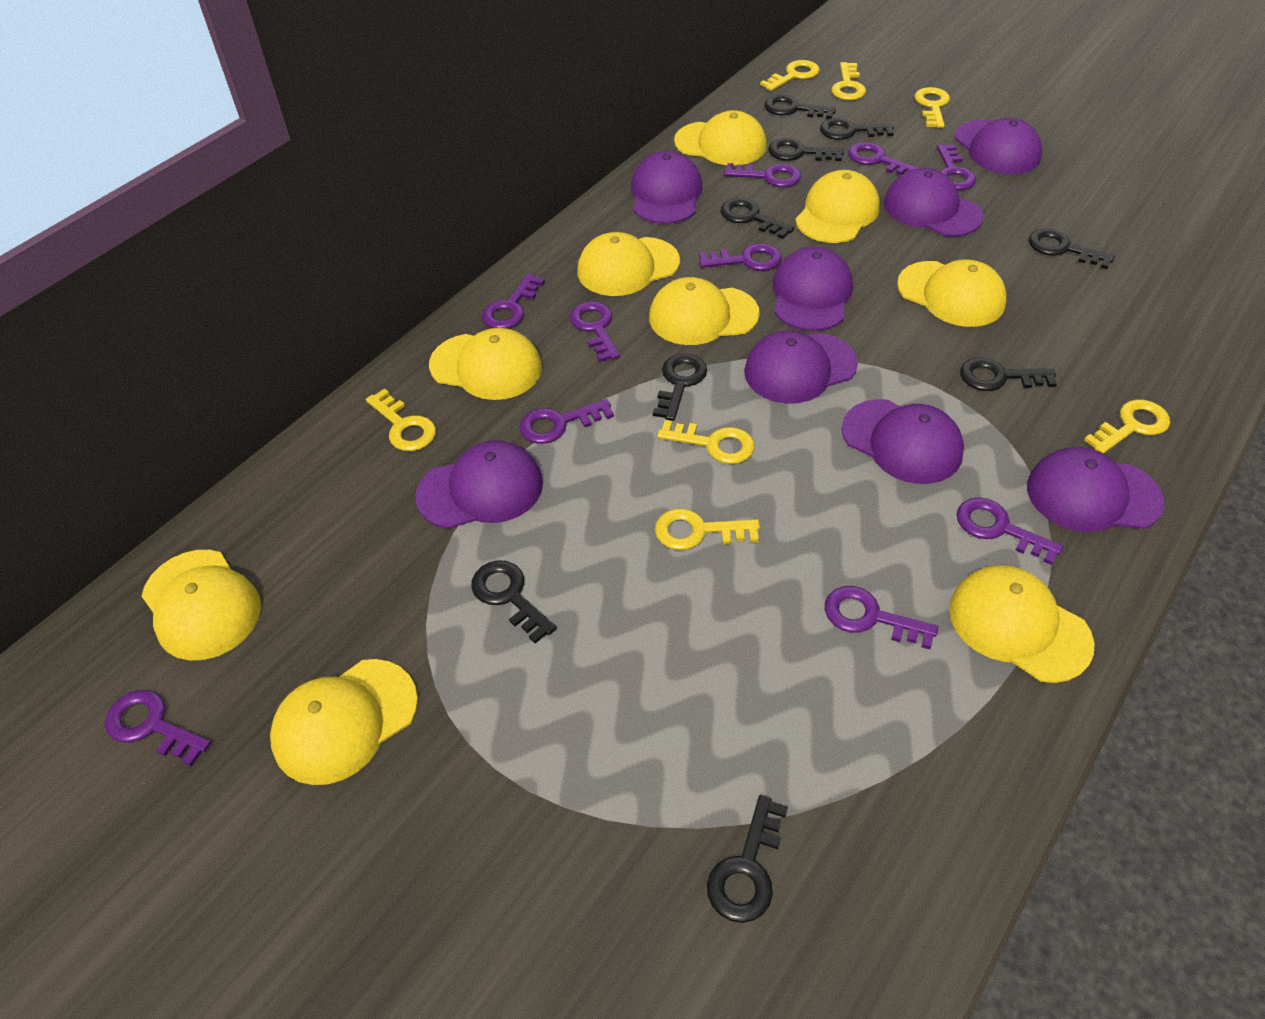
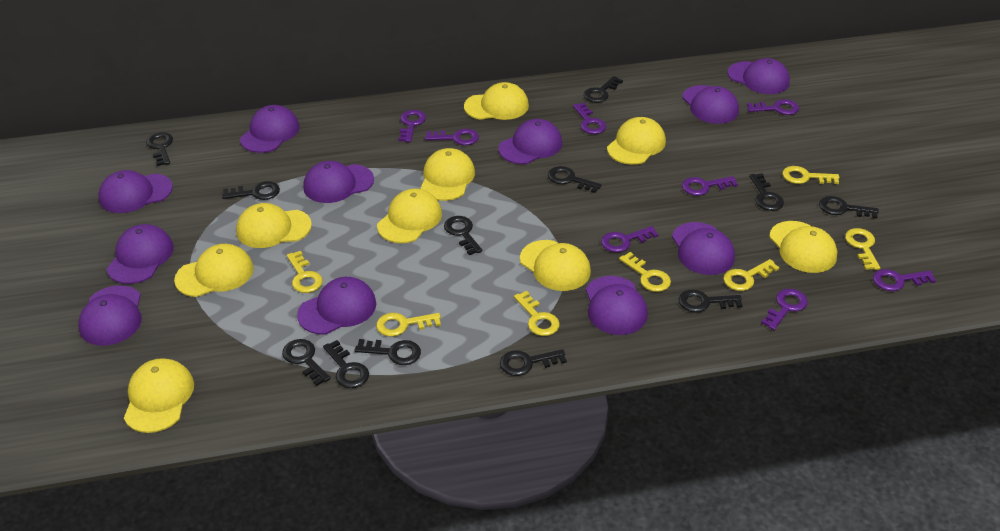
black key: 9 -> 12
purple cap: 8 -> 11
purple key: 10 -> 8

